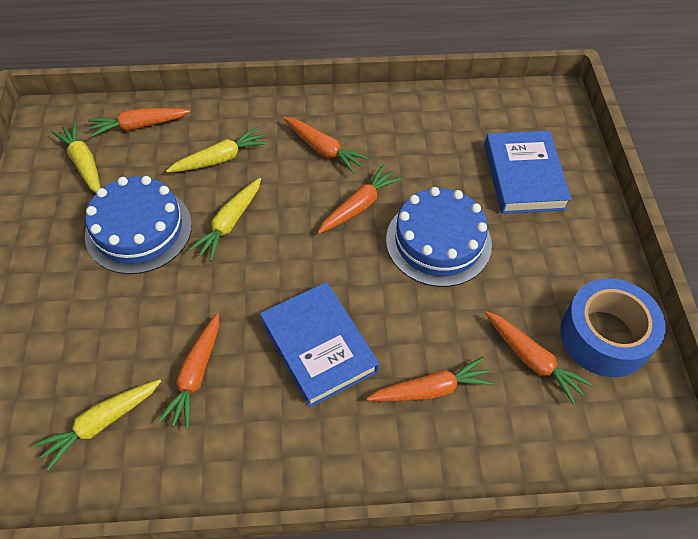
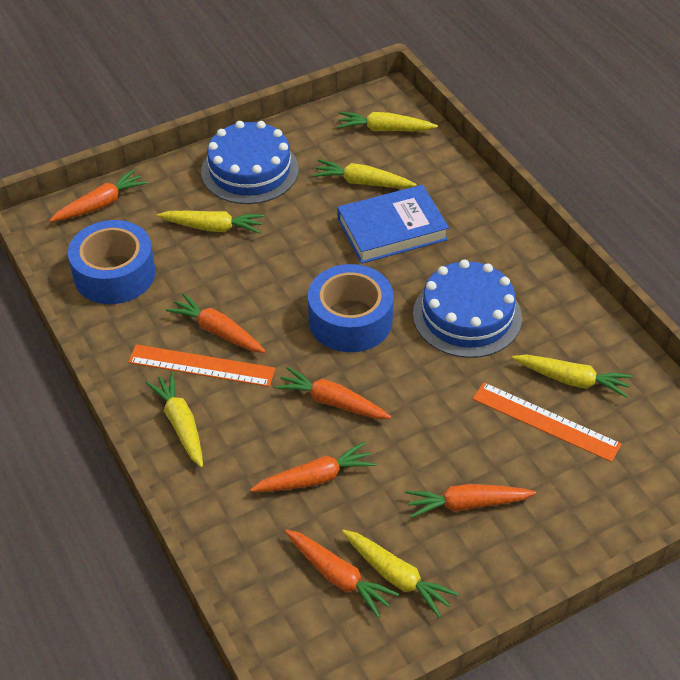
blue book: 2 -> 1
blue tape: 1 -> 2
orange ruler: 0 -> 2
yellow carrot: 4 -> 6

